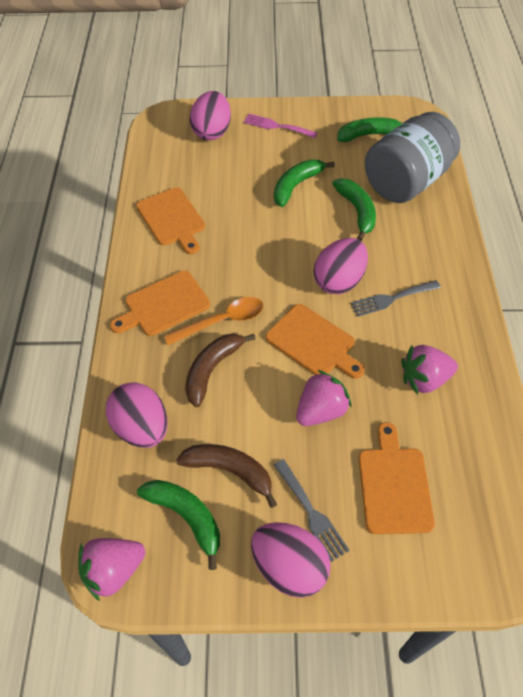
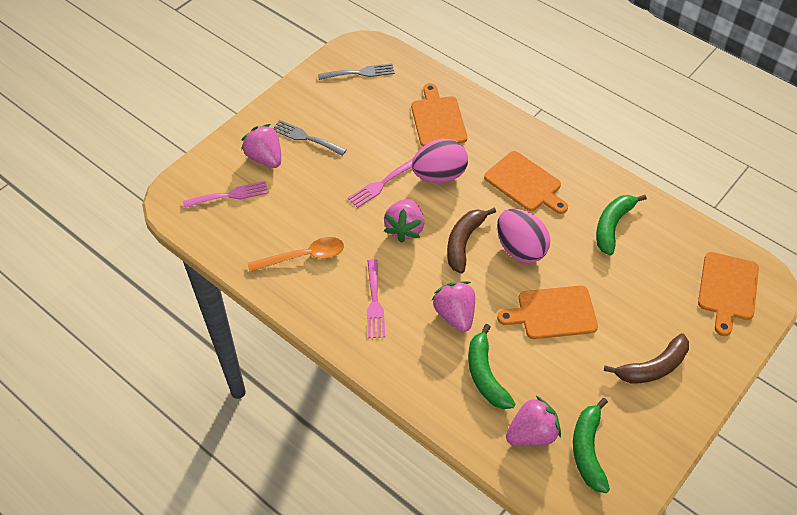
green banana: 4 -> 3
grey jar: 1 -> 0
pink egg: 4 -> 2
pink fork: 1 -> 3
pink strawberry: 3 -> 4

